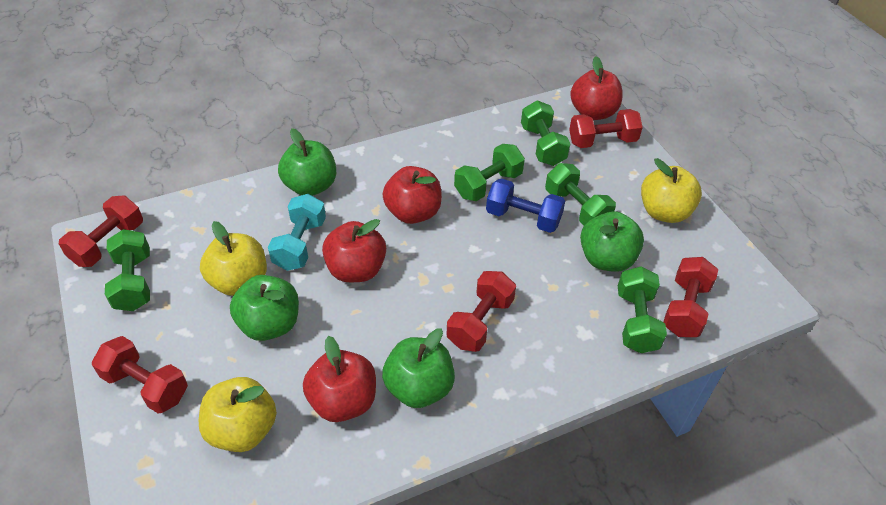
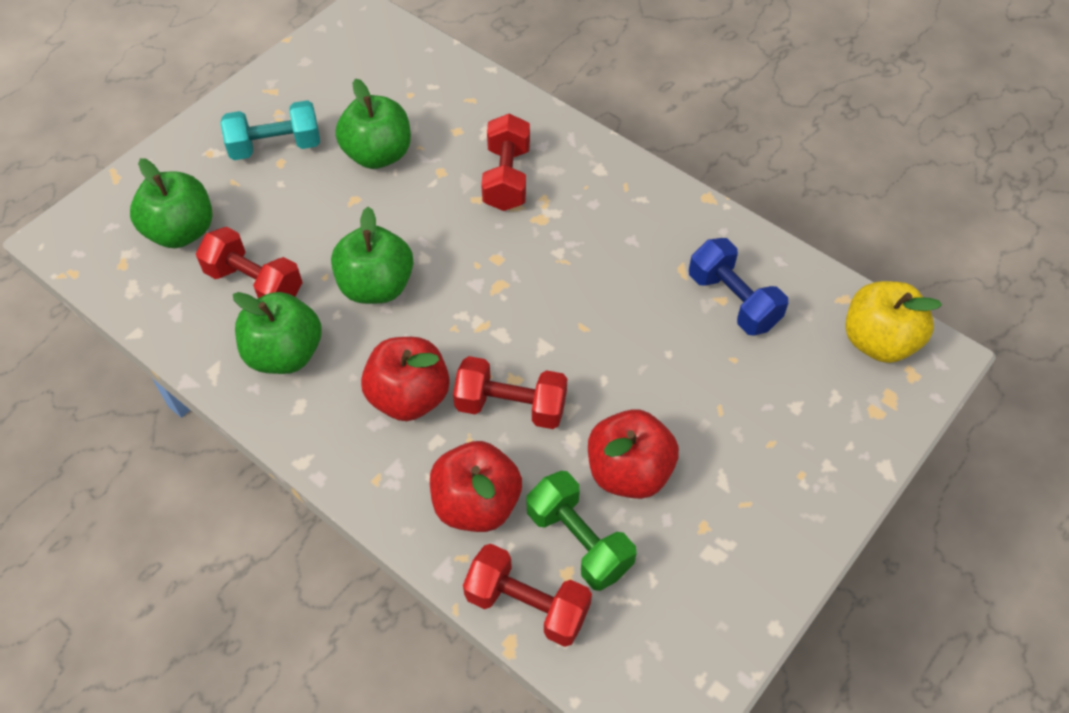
green dumbbell: 5 -> 1
red apple: 4 -> 3
red dumbbell: 5 -> 4
yellow apple: 3 -> 1

